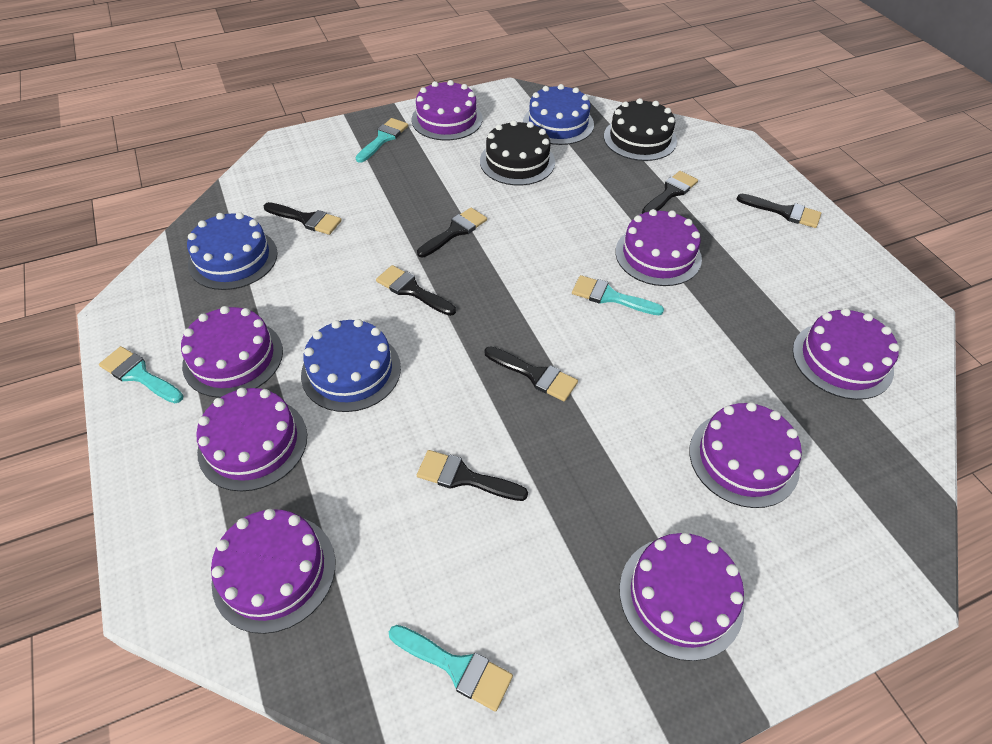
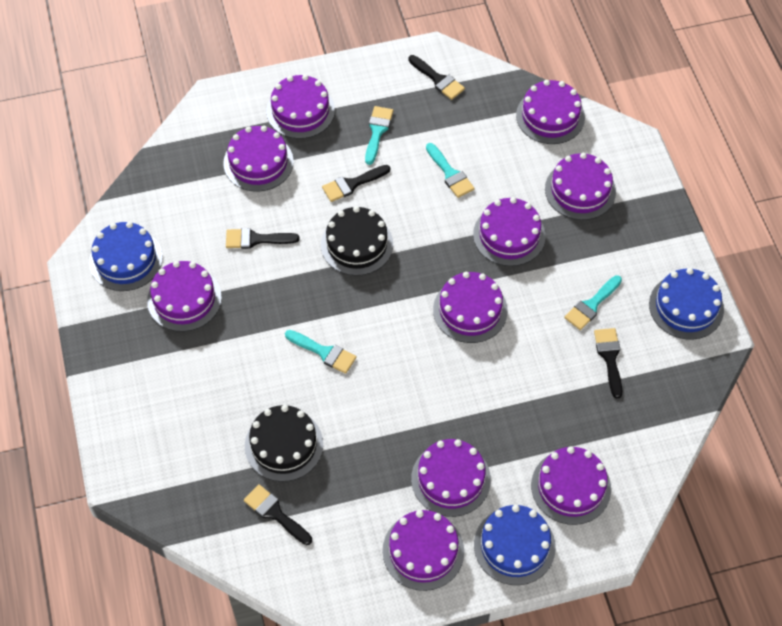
black brush: 7 -> 5
purple cake: 8 -> 10

